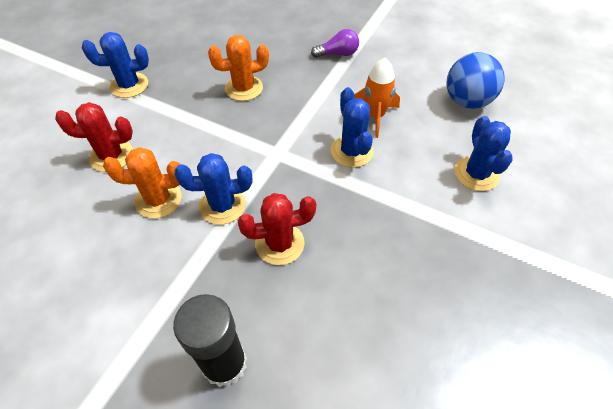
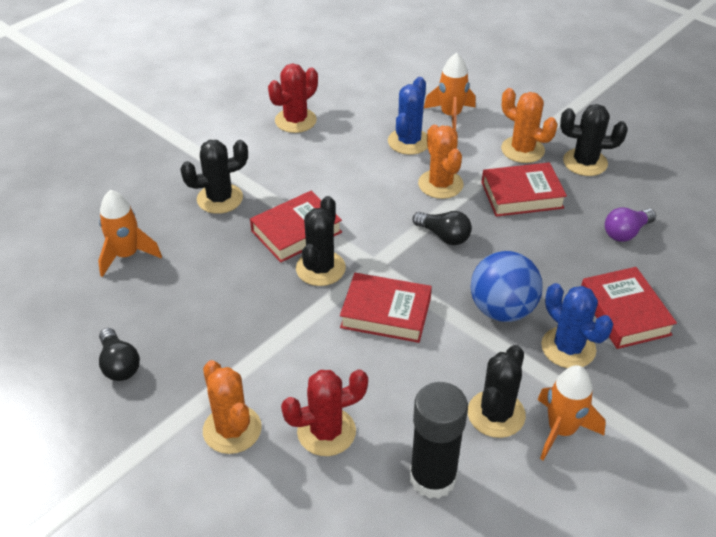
black cactus: 0 -> 4
black light bulb: 0 -> 2
blue cactus: 4 -> 2
orange cactus: 2 -> 3
orange rocket: 1 -> 3
red book: 0 -> 4

